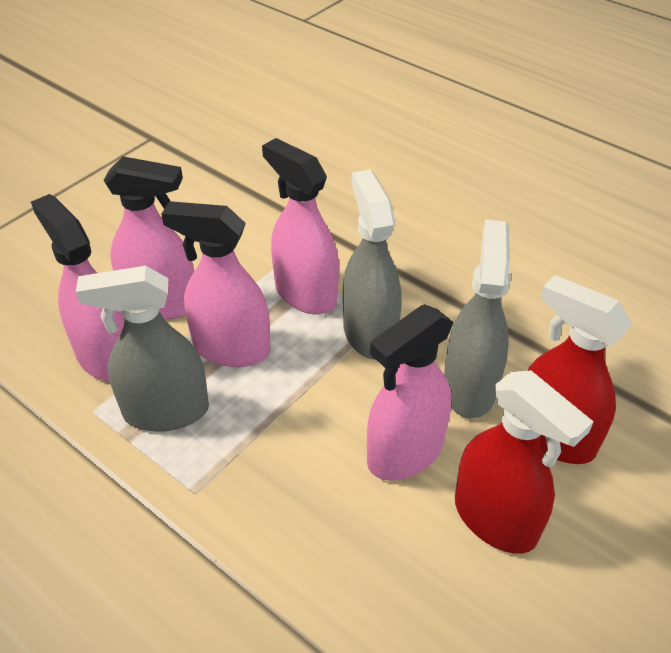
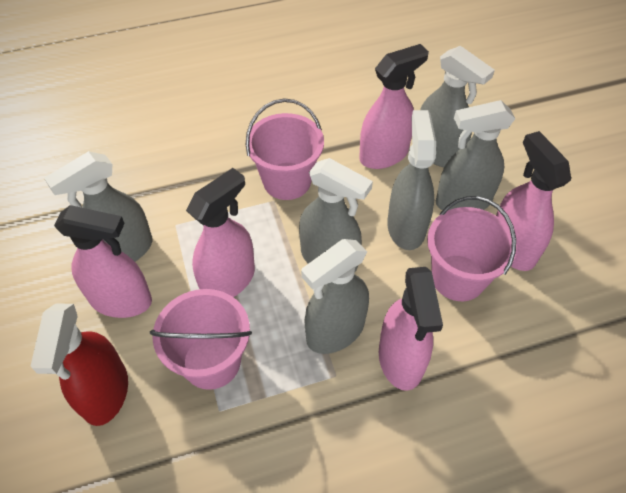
grey spray bottle: 3 -> 6
pink bucket: 0 -> 3
red spray bottle: 2 -> 1

